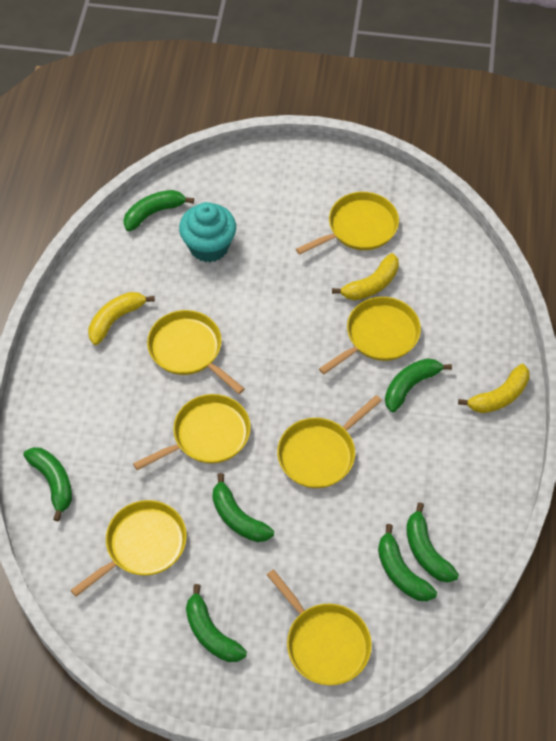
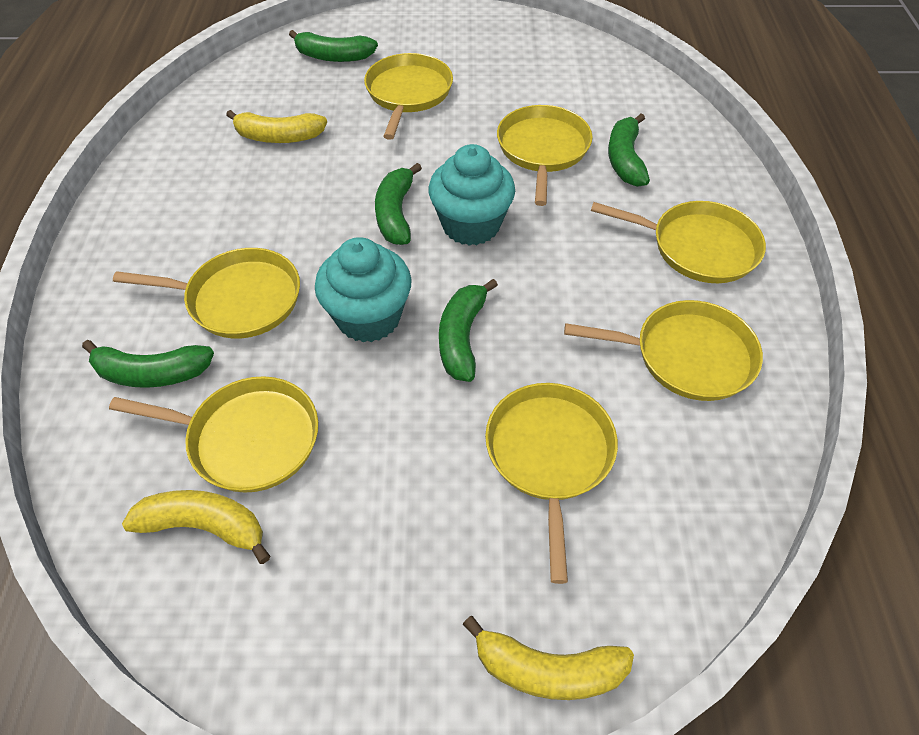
green banana: 7 -> 5
turquoise cupcake: 1 -> 2

